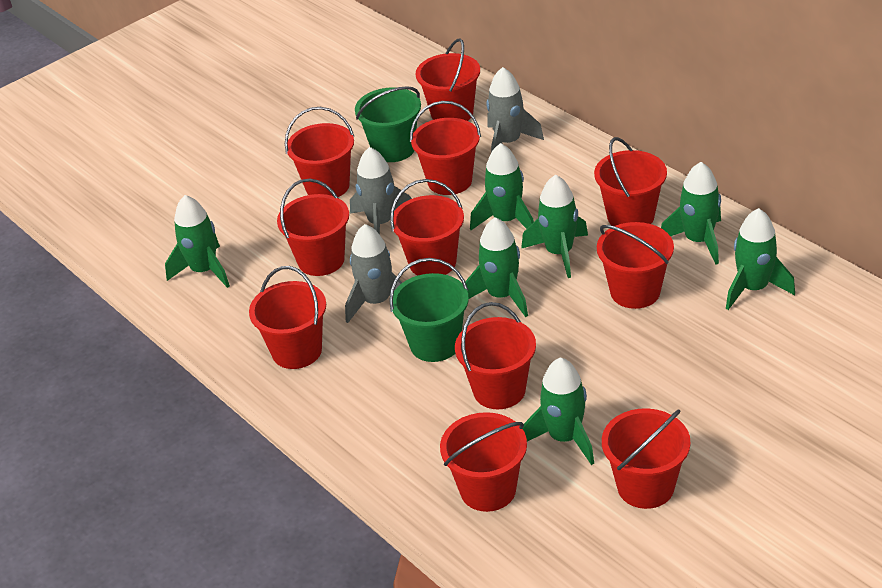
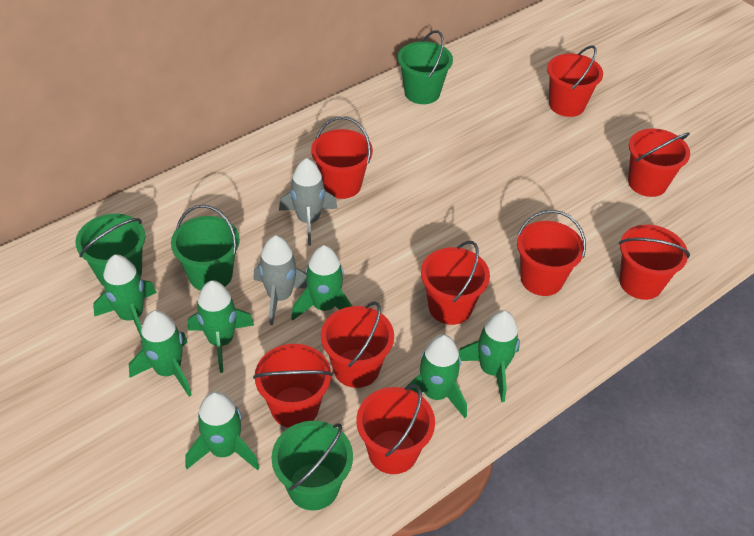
green bucket: 2 -> 4
grey rocket: 3 -> 2
red bucket: 11 -> 9

